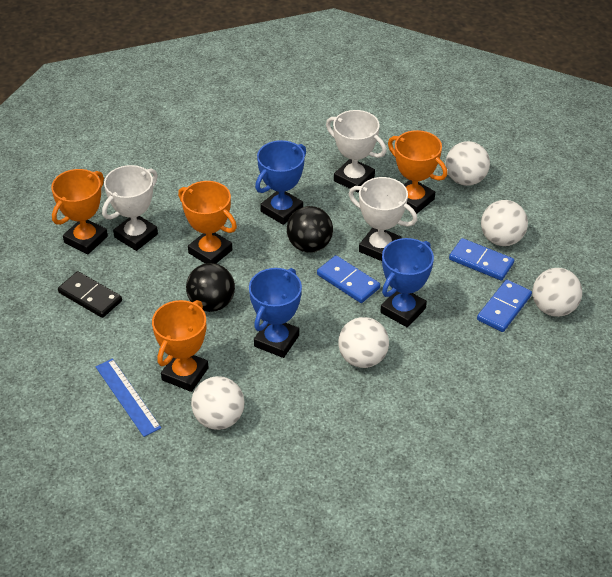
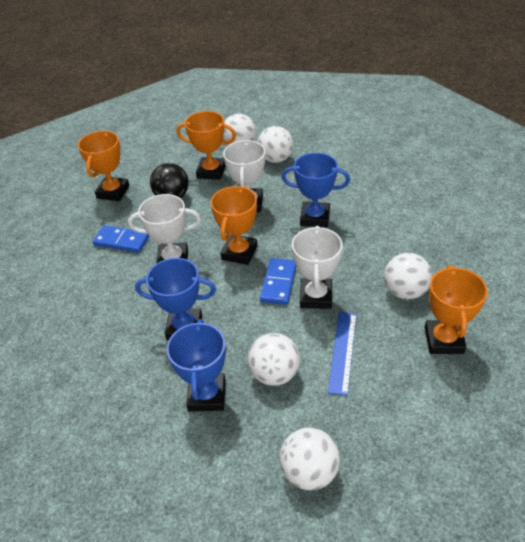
black ball: 2 -> 1
black domino: 1 -> 0
blue domino: 3 -> 2

